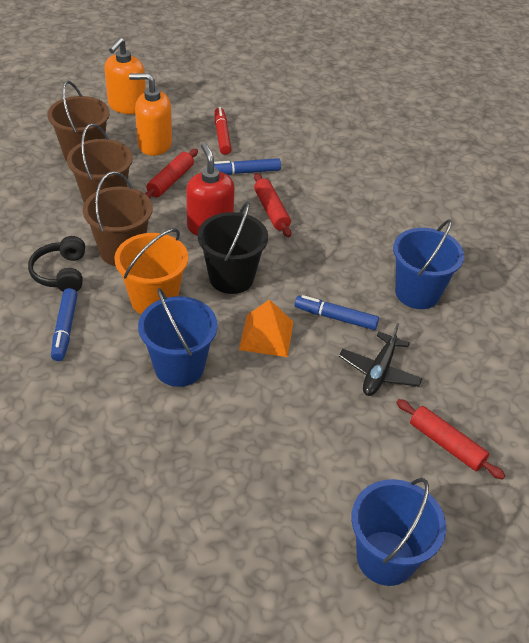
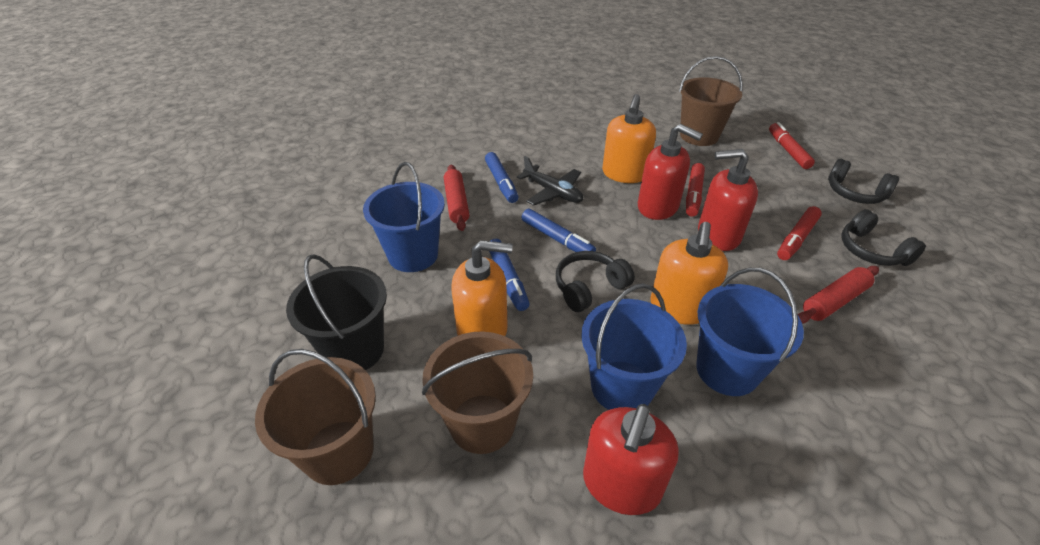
black headphones: 1 -> 3
orange bucket: 1 -> 0
orange pyramid: 1 -> 0
orange soap dispenser: 2 -> 3
red marker: 1 -> 3
red rolling pin: 3 -> 2
red soap dispenser: 1 -> 3

